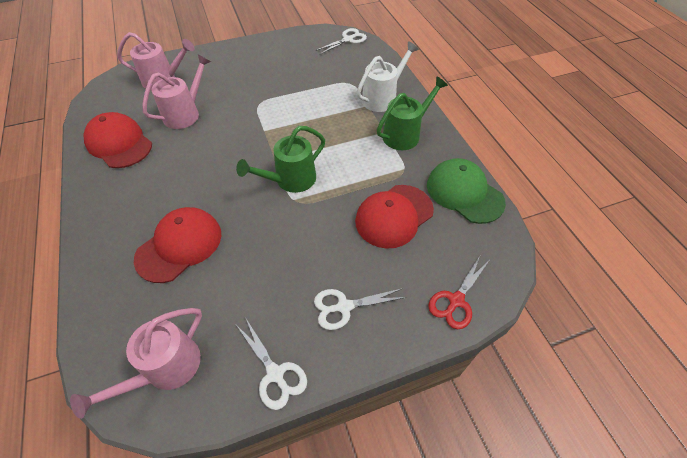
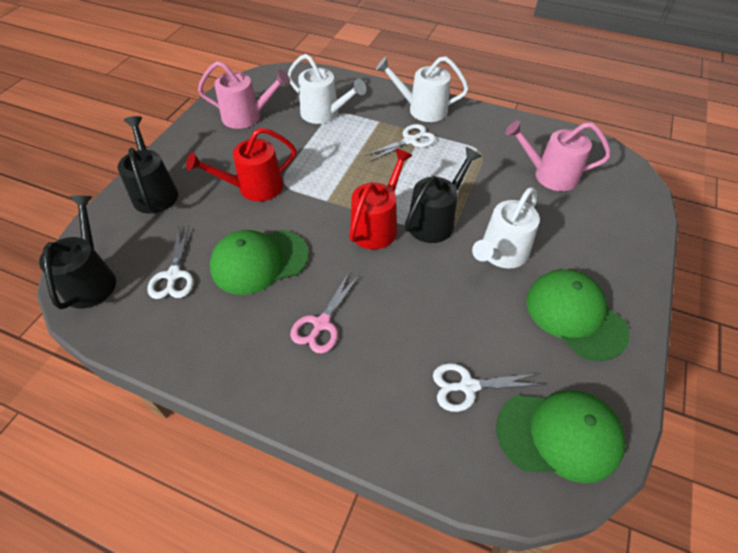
black watering can: 0 -> 3
green cap: 1 -> 3
green watering can: 2 -> 0
pink scissors: 0 -> 1
pink watering can: 3 -> 2
red cap: 3 -> 0
red scissors: 1 -> 0
red watering can: 0 -> 2
white watering can: 1 -> 3

